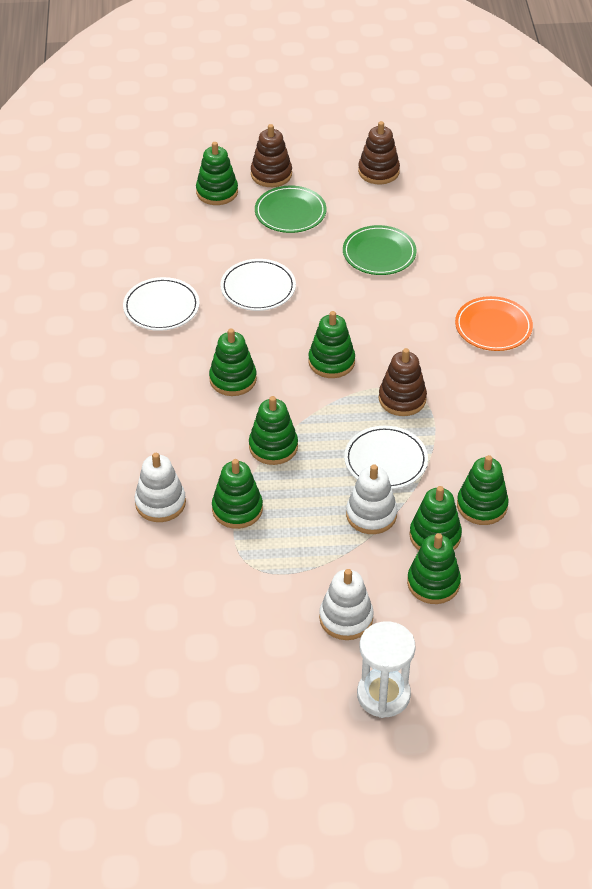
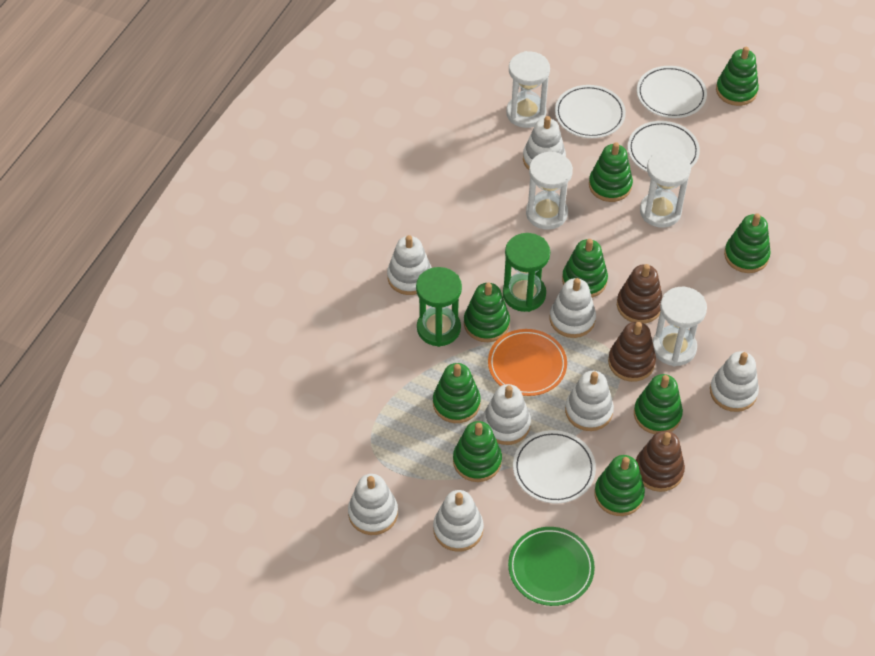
green hourglass: 0 -> 2
green plate: 2 -> 1
green stacking toy: 8 -> 9
white hourglass: 1 -> 4
white plate: 3 -> 4
white stacking toy: 3 -> 8

